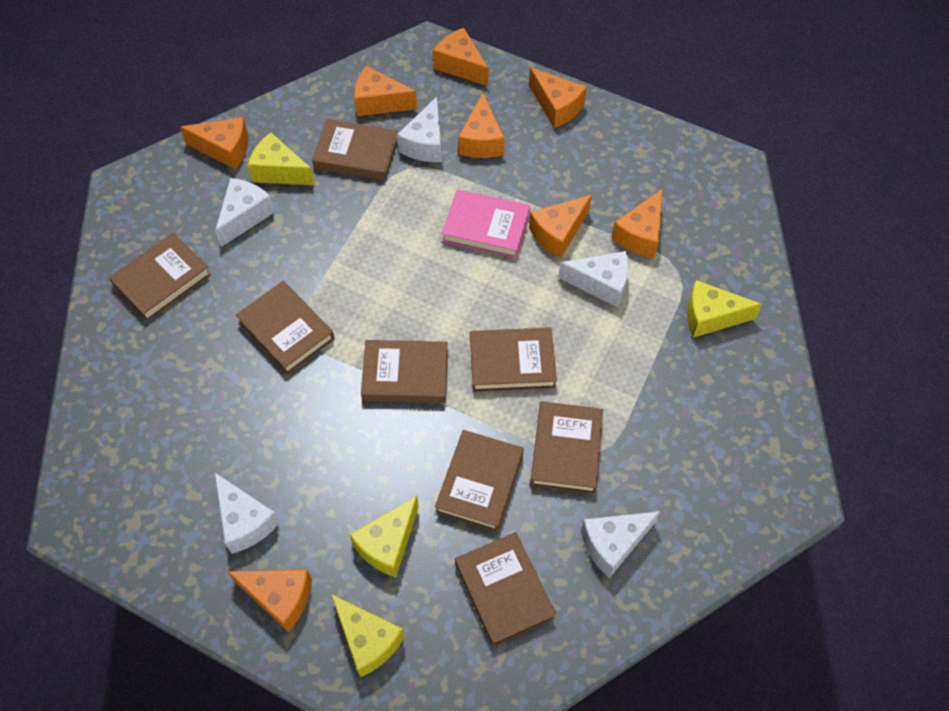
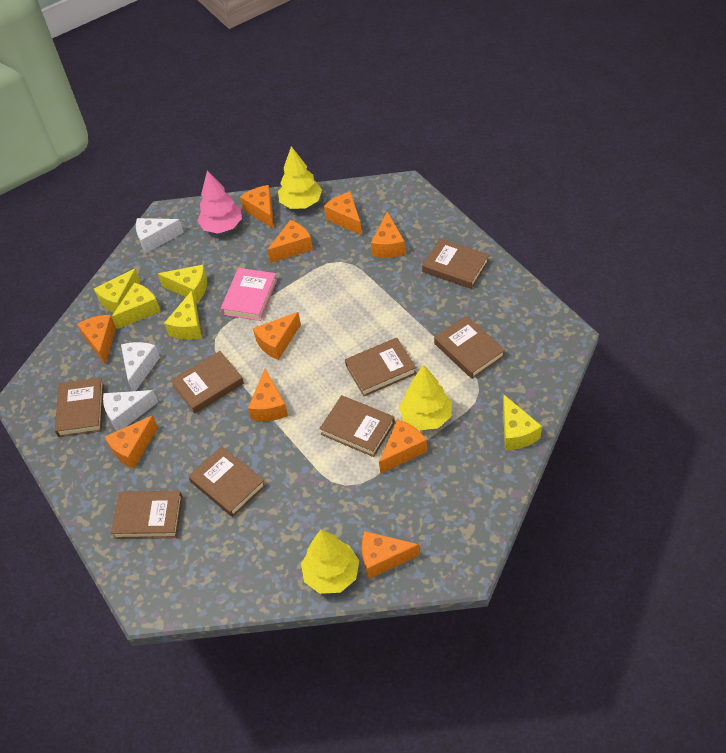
orange cheese: 8 -> 10
pink tree: 0 -> 1
white cheese: 5 -> 3
yellow cheese: 4 -> 5
yellow tree: 0 -> 3

